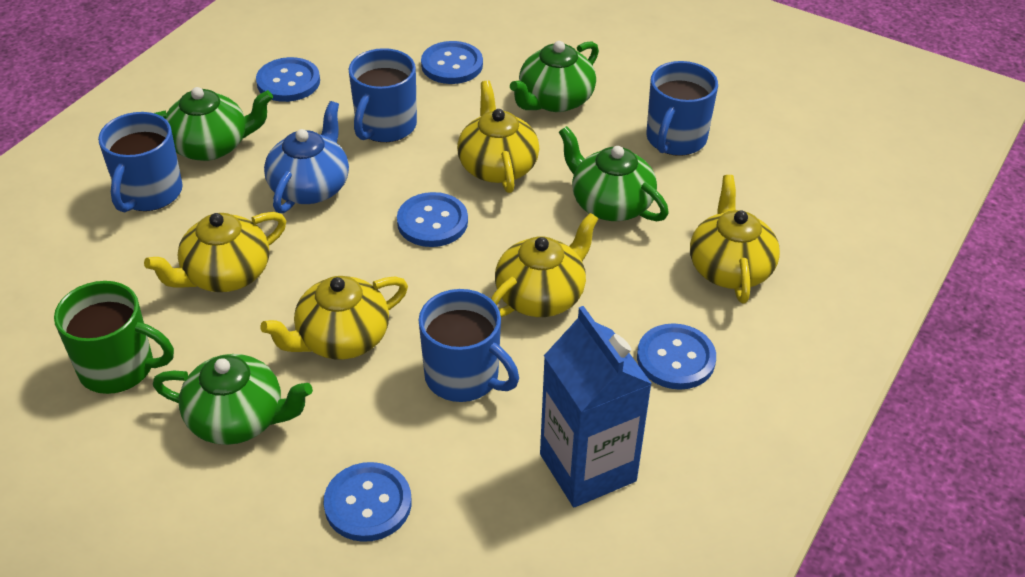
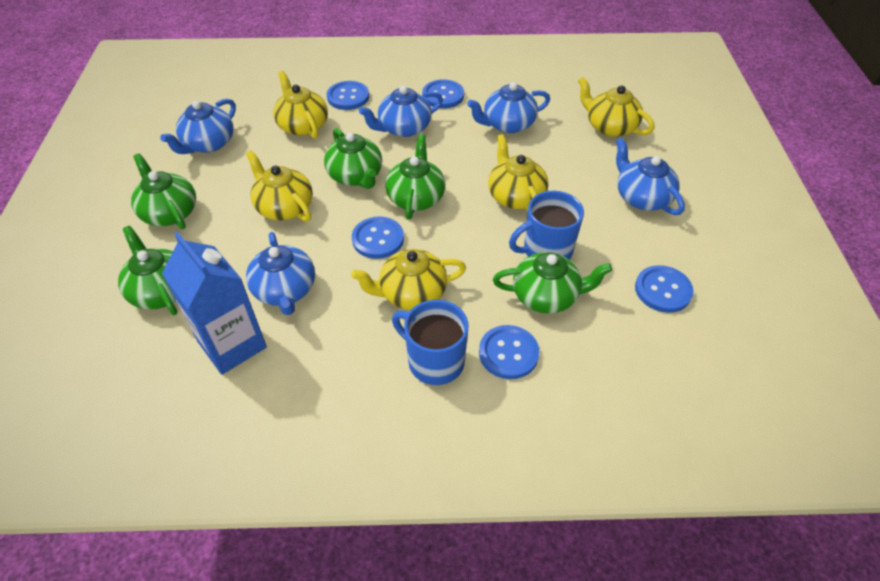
blue mug: 4 -> 2
blue teapot: 1 -> 5
green mug: 1 -> 0
green teapot: 4 -> 5

